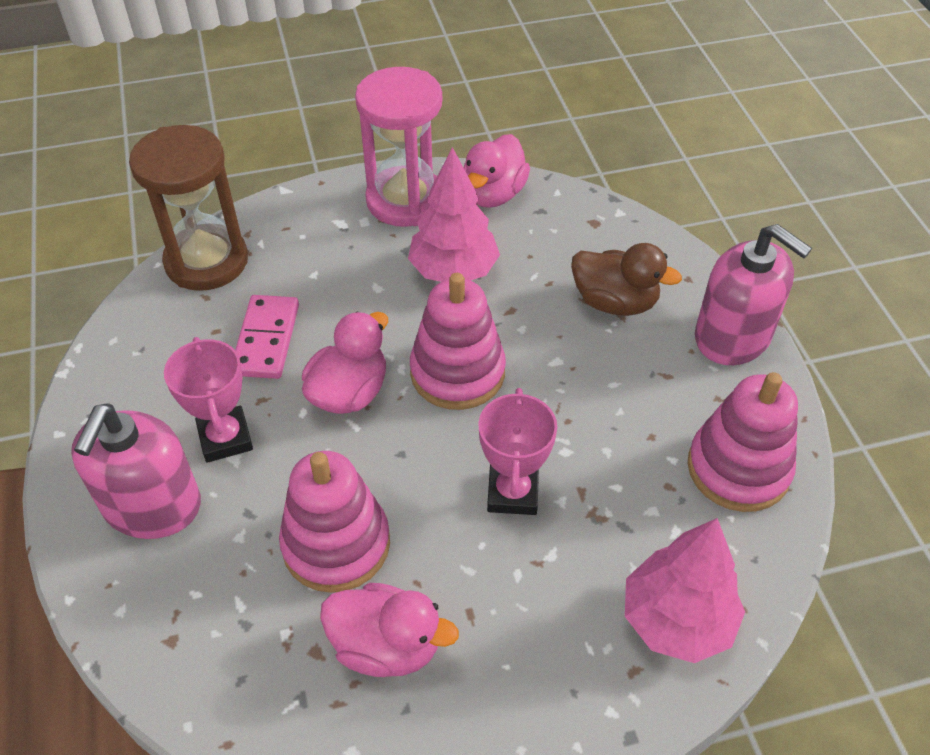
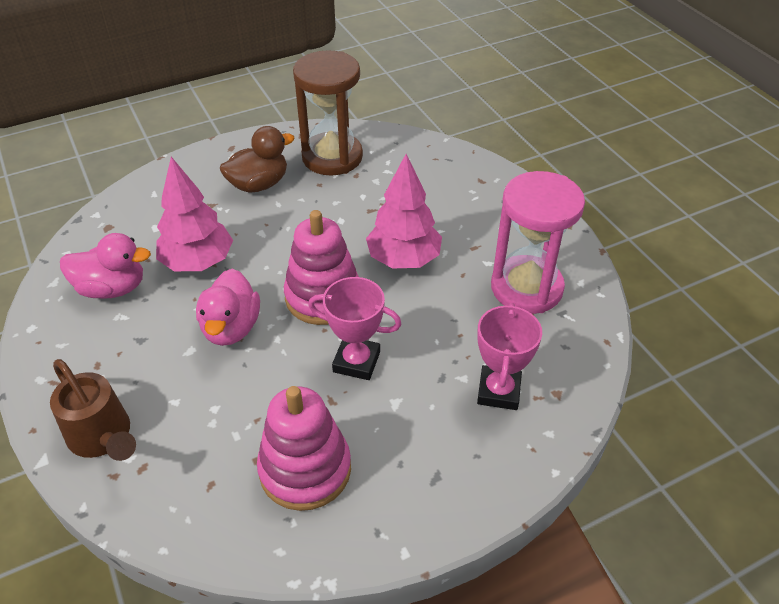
brown watering can: 0 -> 1
pink domino: 1 -> 0
pink duck: 3 -> 2
pink soap dispenser: 2 -> 0
pink stacking toy: 3 -> 2

